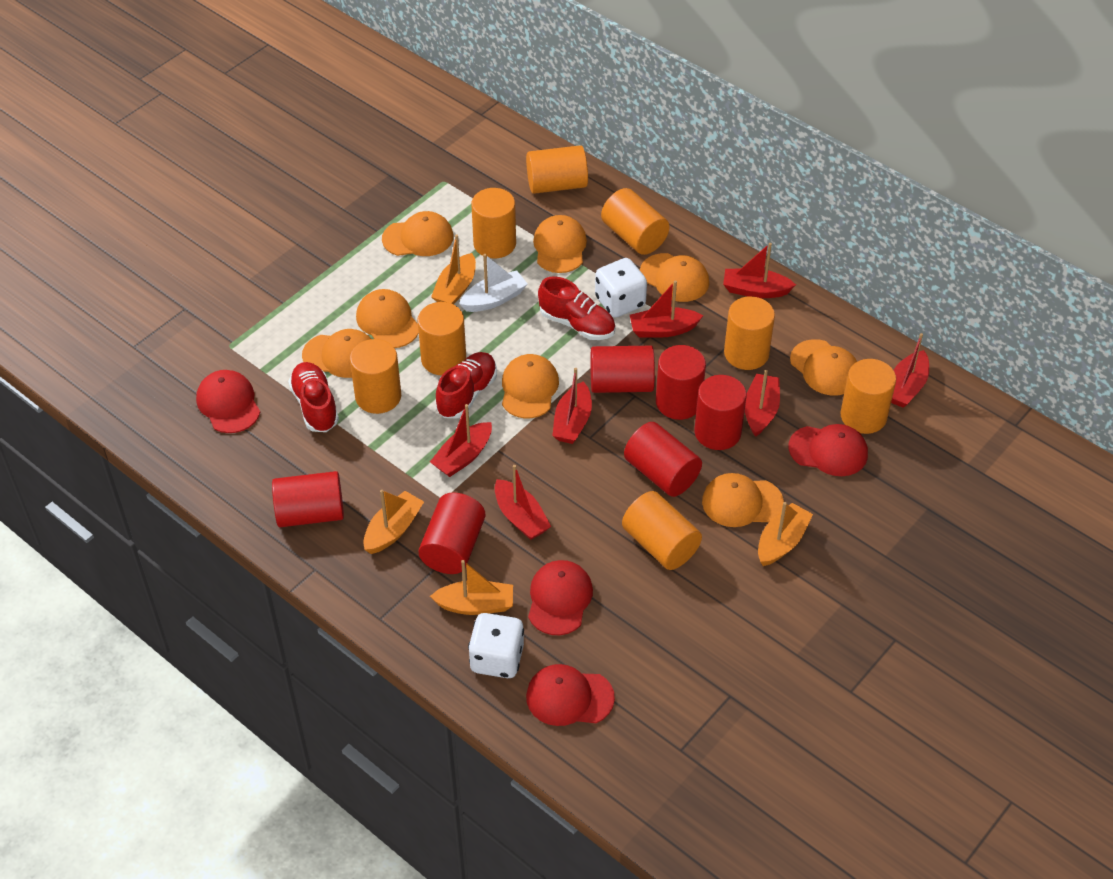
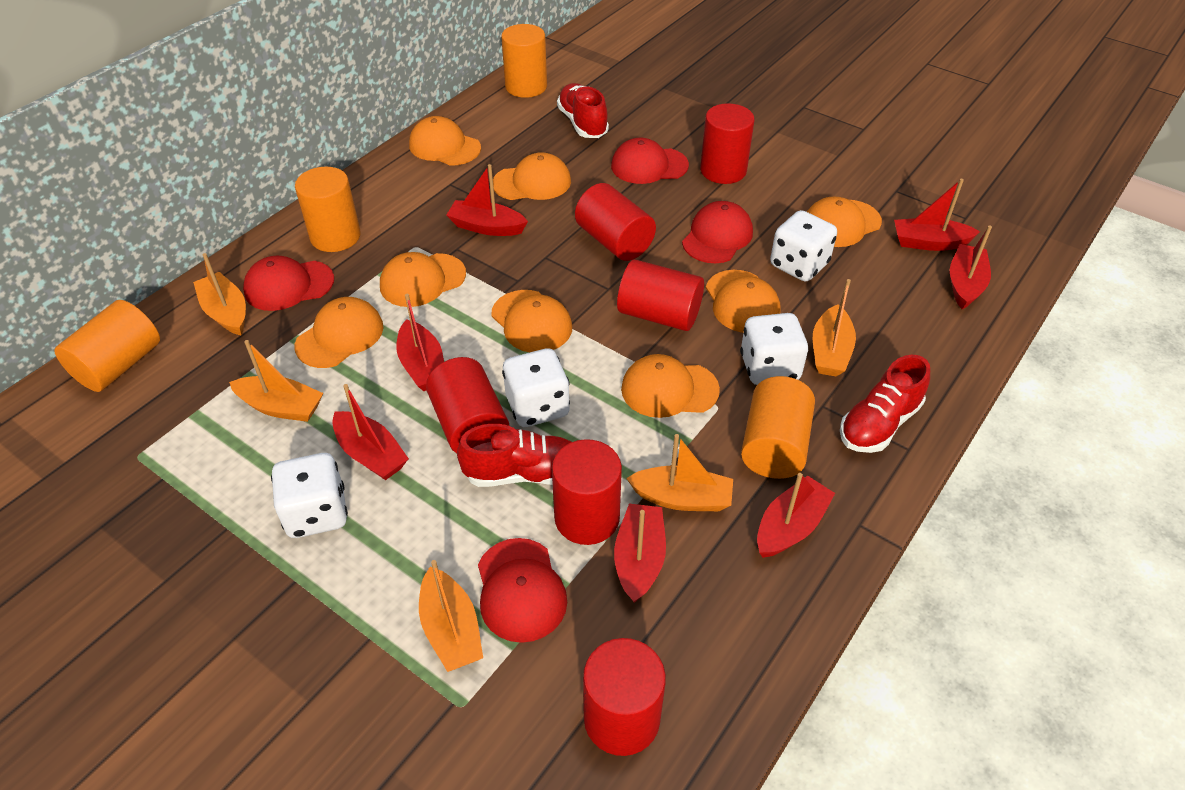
orange boat: 4 -> 5
orange cylinder: 8 -> 4
white boat: 1 -> 0
white dice: 2 -> 4

